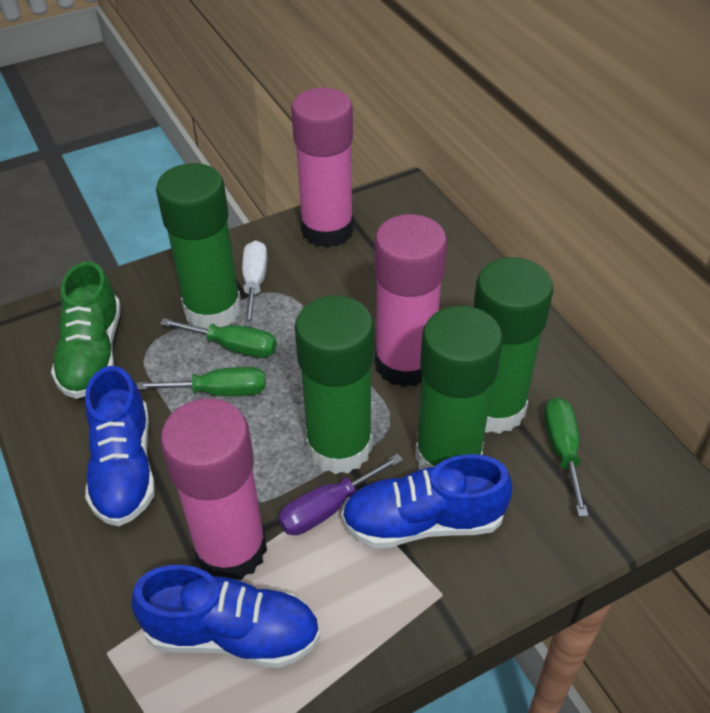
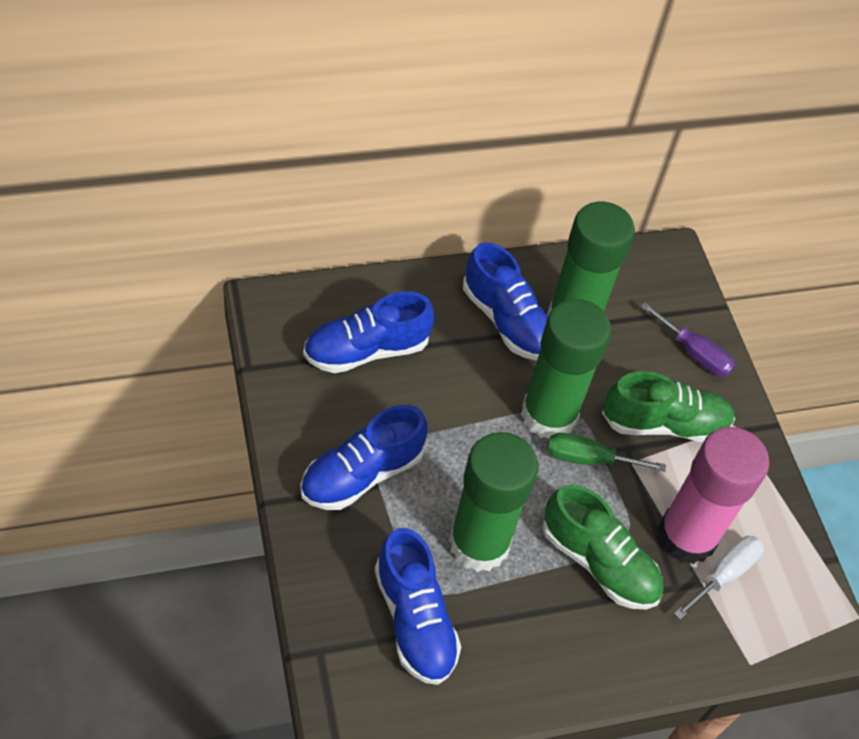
blue shoe: 3 -> 4
green glue stick: 4 -> 3
green screwdriver: 3 -> 1
green shoe: 1 -> 2
pink glue stick: 3 -> 1

